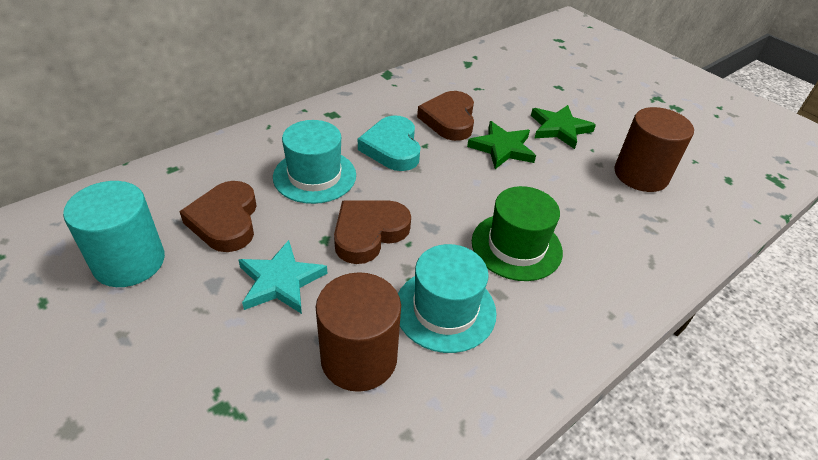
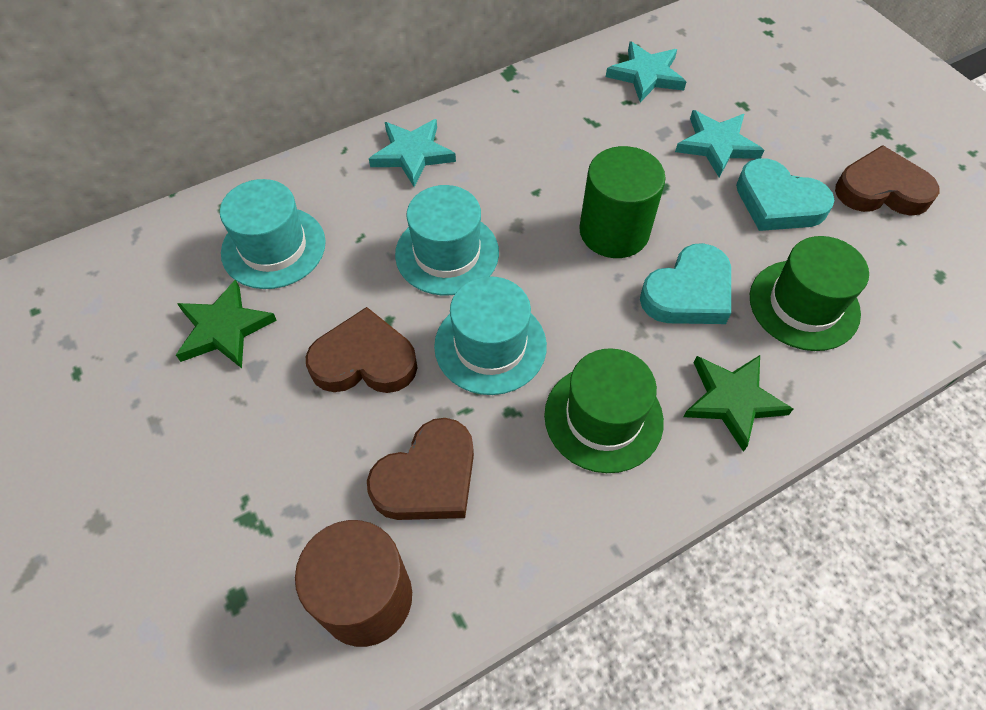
brown cylinder: 2 -> 1
green cylinder: 0 -> 1
green hat: 1 -> 2
turquoise cylinder: 1 -> 0
turquoise hat: 2 -> 3
turquoise heart: 1 -> 2
turquoise star: 1 -> 3

